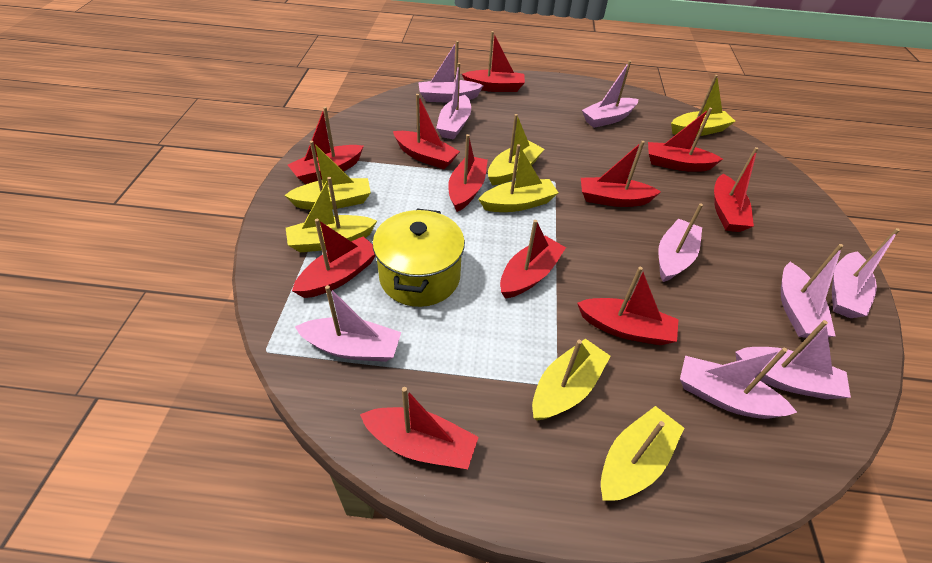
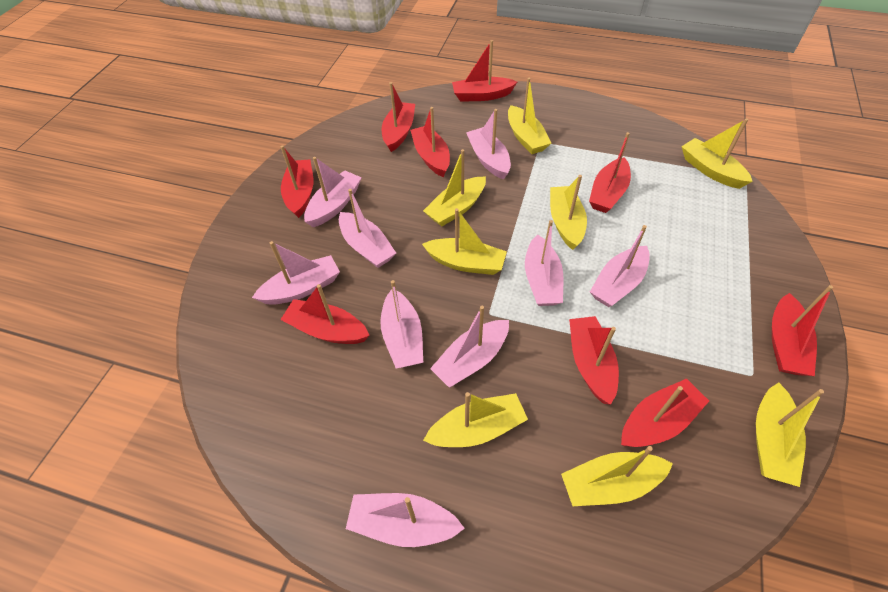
red boat: 11 -> 9
yellow boat: 7 -> 8
yellow pot: 1 -> 0

